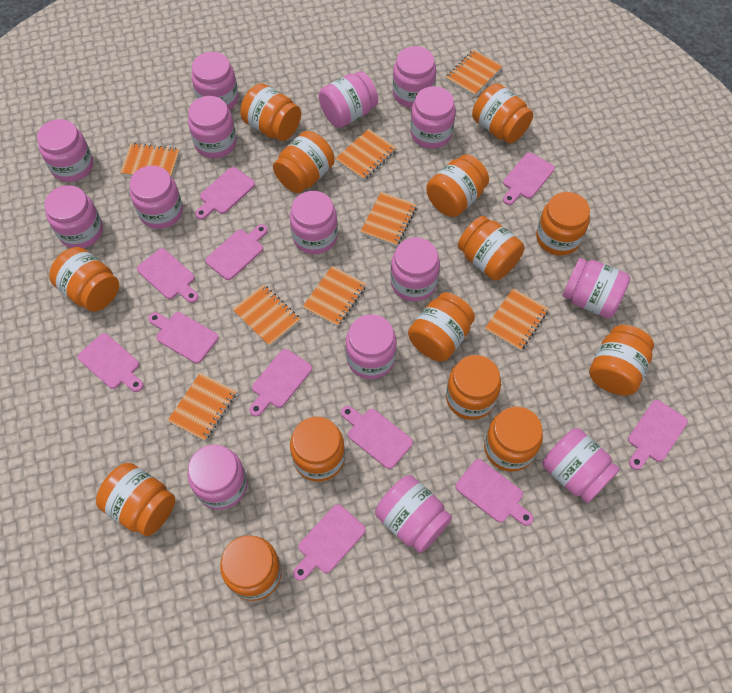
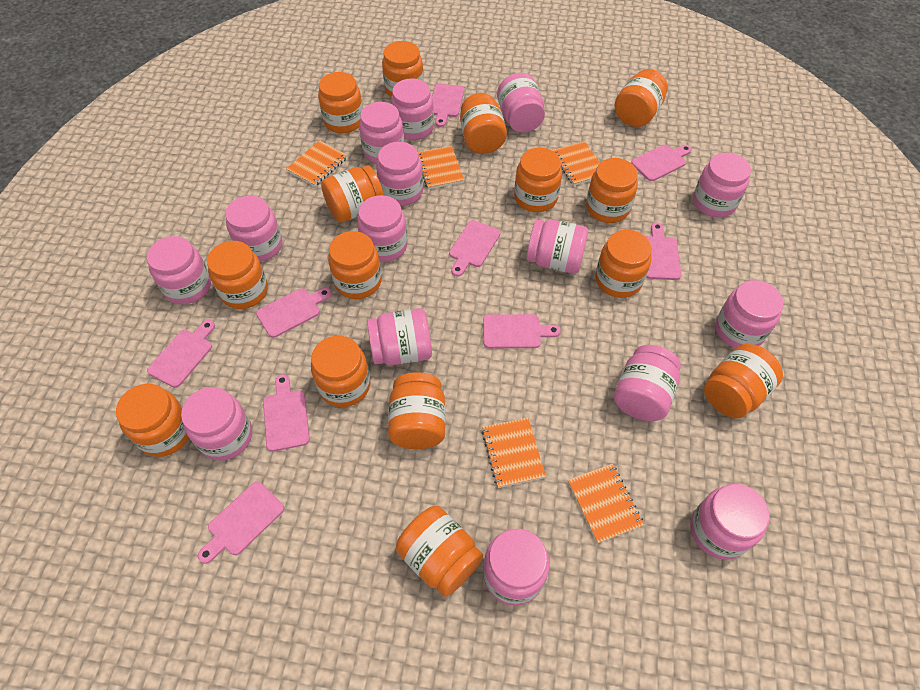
orange jar: 14 -> 15
orange notebook: 8 -> 5
pink cutting board: 11 -> 9

